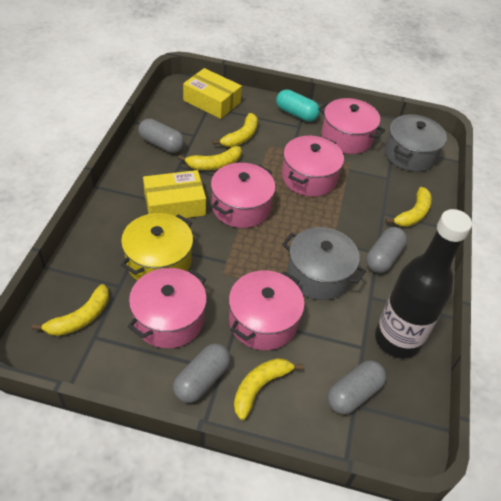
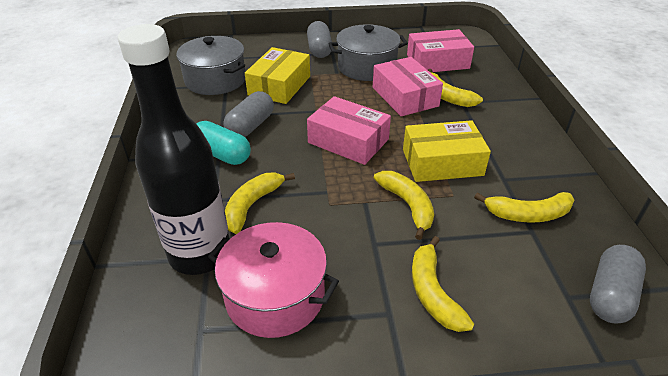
grey capsule: 4 -> 3
pink box: 0 -> 3
pink pot: 5 -> 1
yellow pot: 1 -> 0

